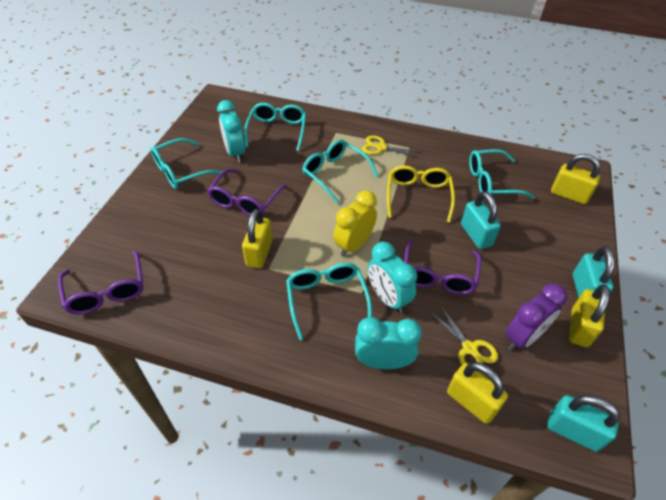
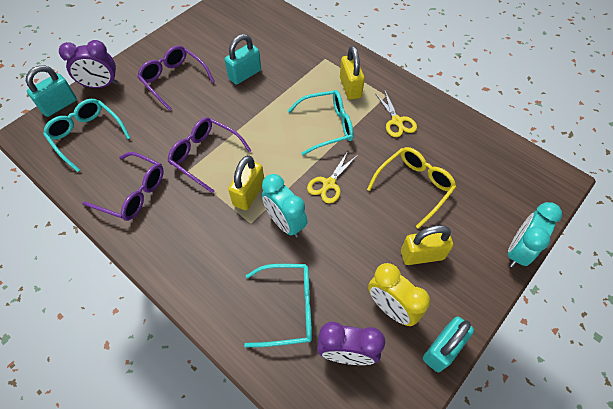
purple clock: 1 -> 2
turquoise clock: 3 -> 2
turquoise glasses: 5 -> 3
yellow padlock: 4 -> 3

